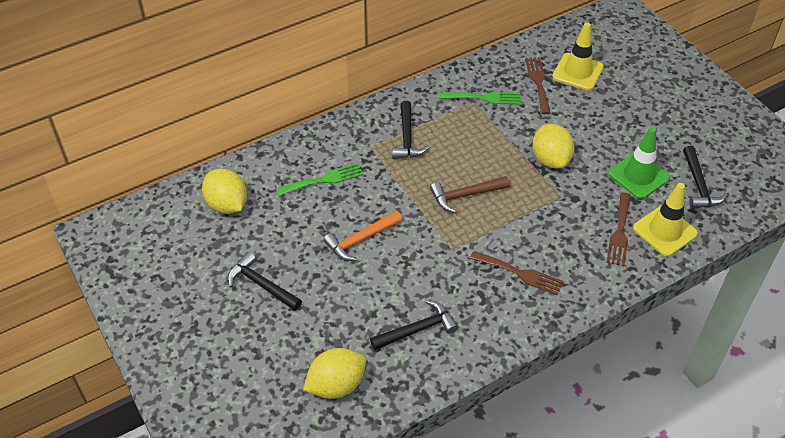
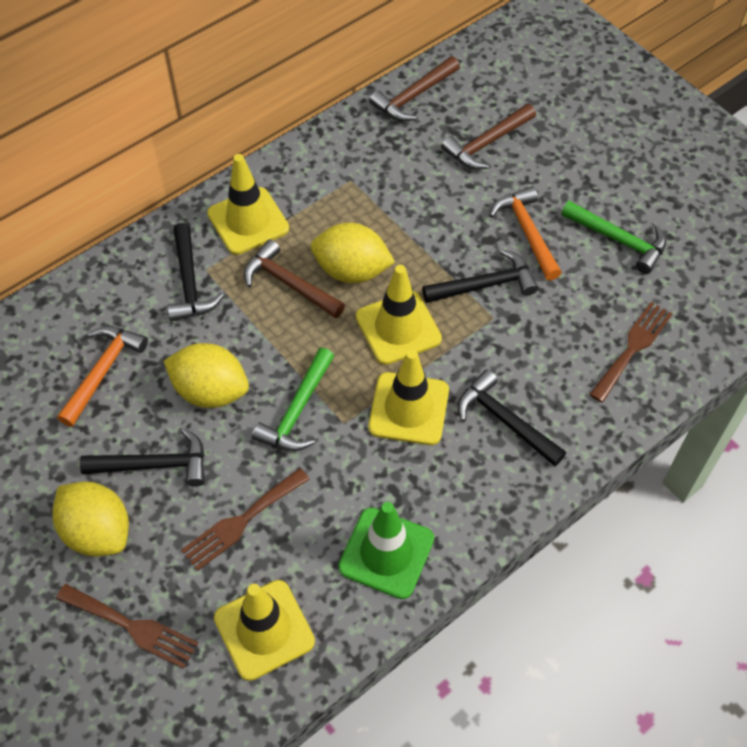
brown hammer: 1 -> 3
green fork: 2 -> 0
green hammer: 0 -> 2
orange hammer: 1 -> 2
yellow traffic cone: 2 -> 4

